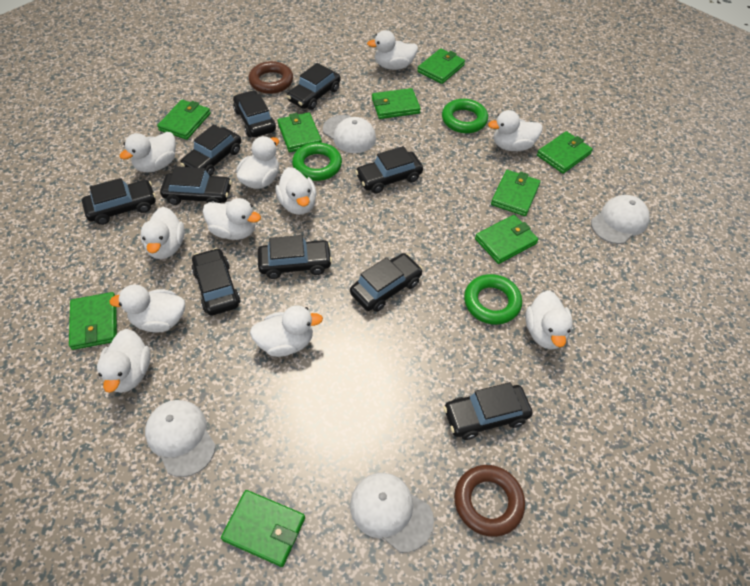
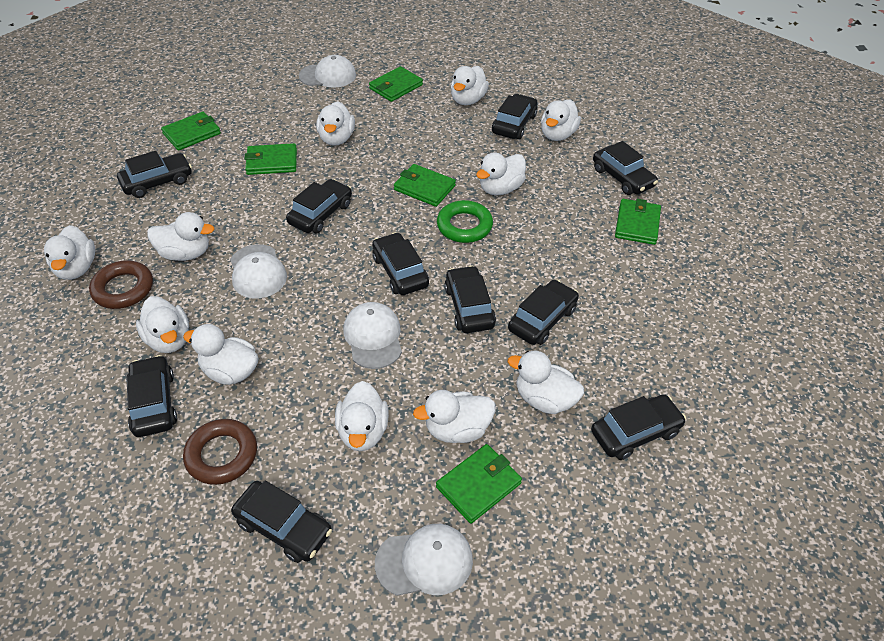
green ring: 3 -> 1
green wallet: 9 -> 6

